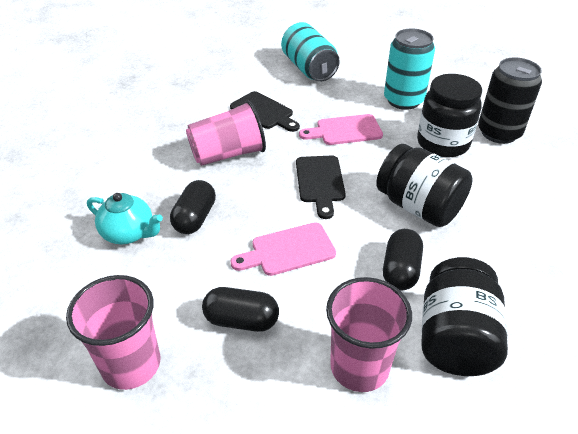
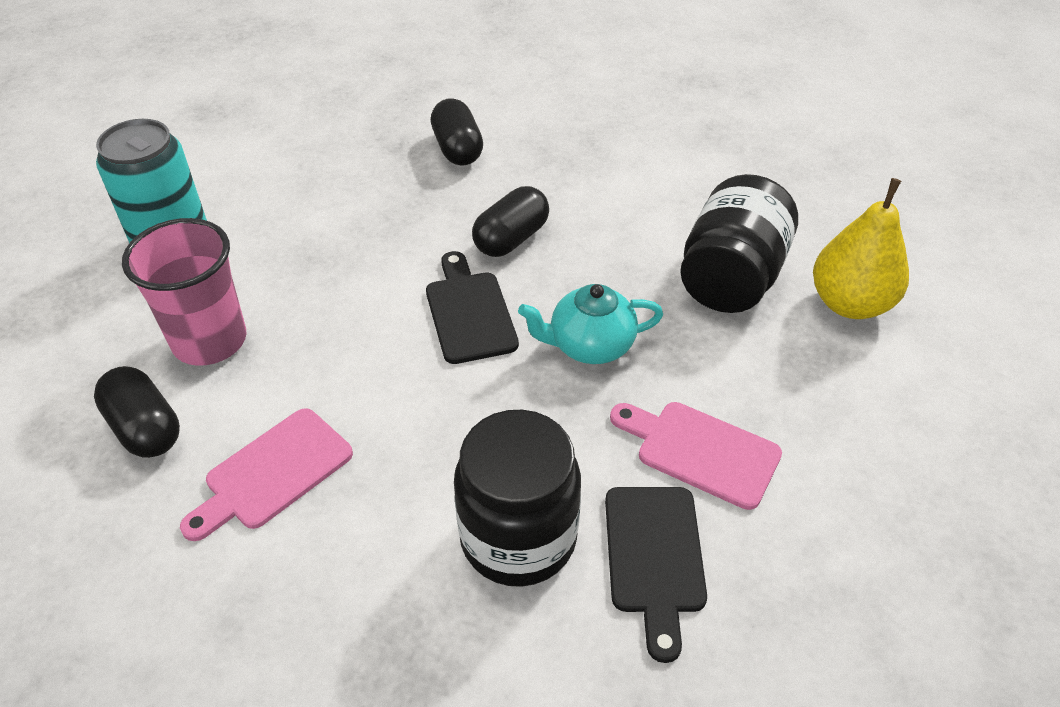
black can: 1 -> 0
black jar: 3 -> 2
pink cup: 3 -> 1
turquoise can: 2 -> 1
yellow pear: 0 -> 1

